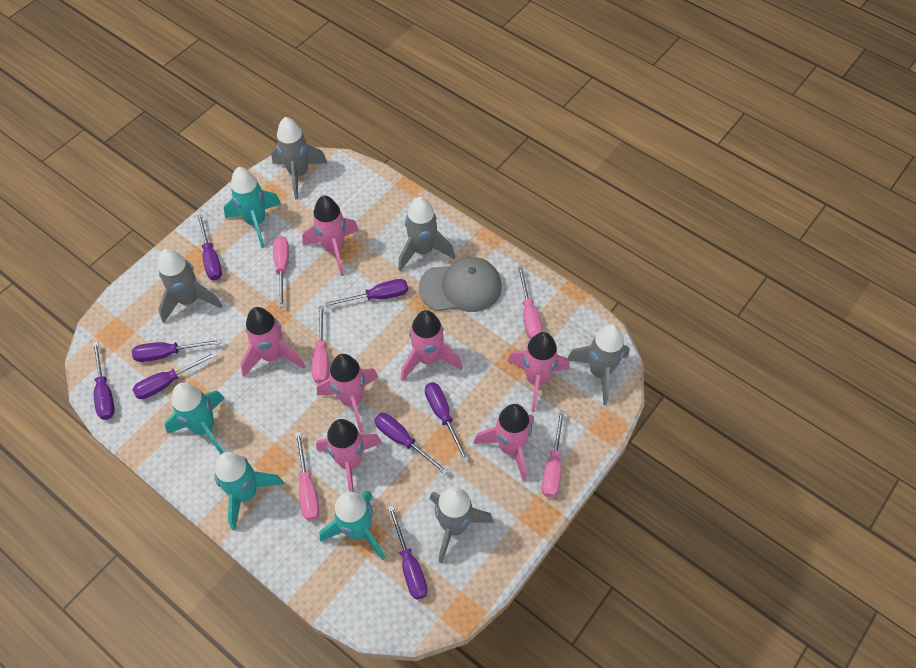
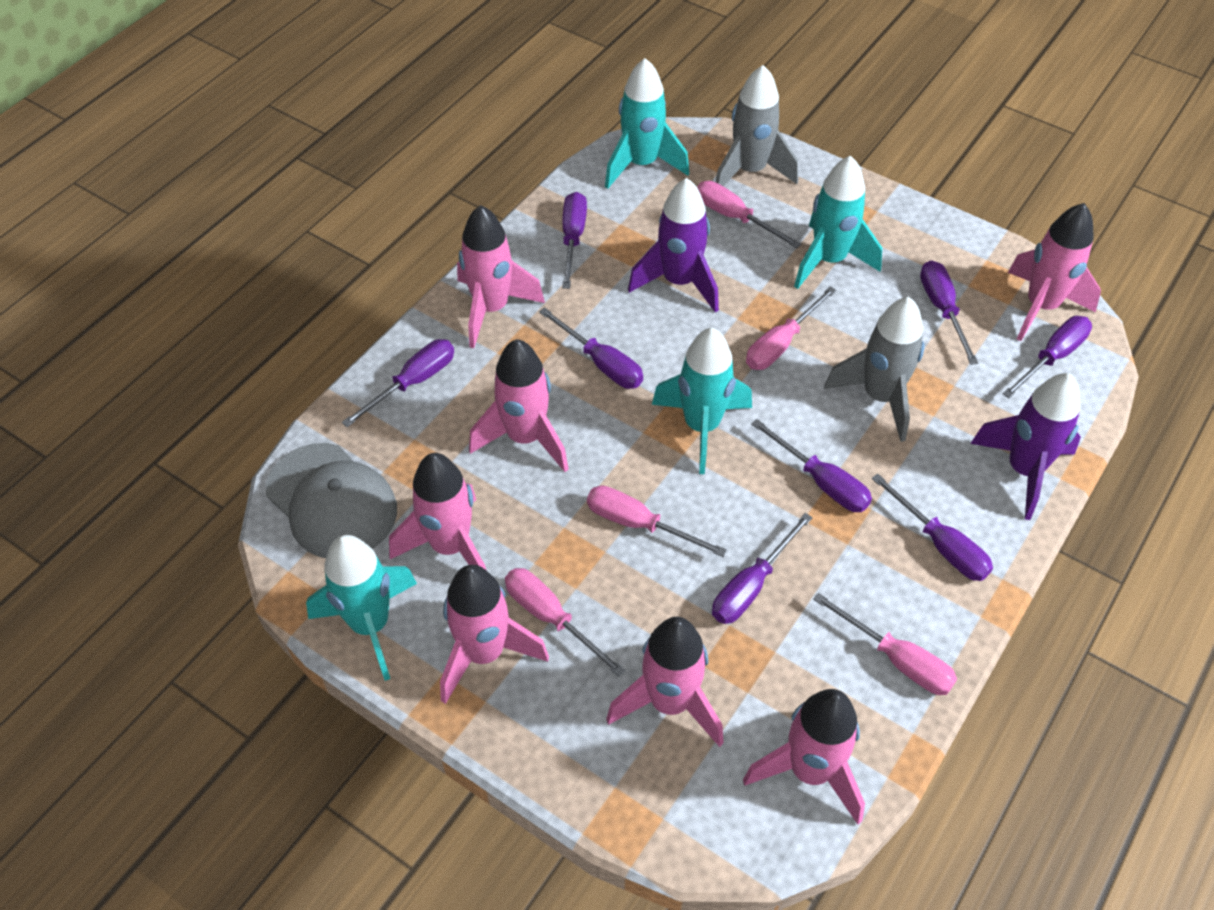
grey rocket: 5 -> 2
purple rocket: 0 -> 2

